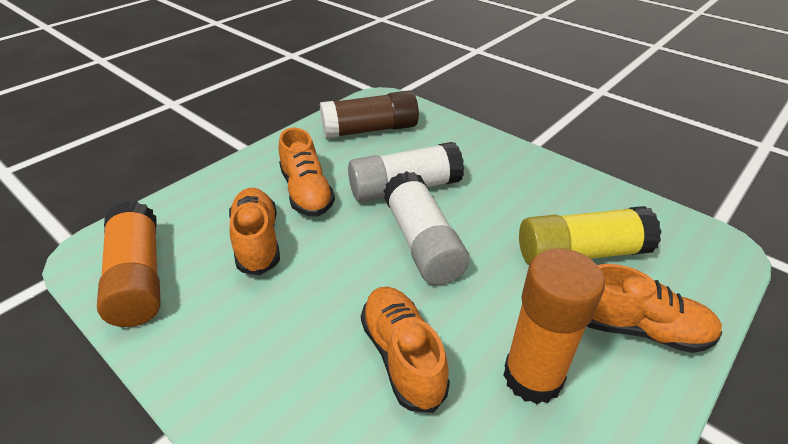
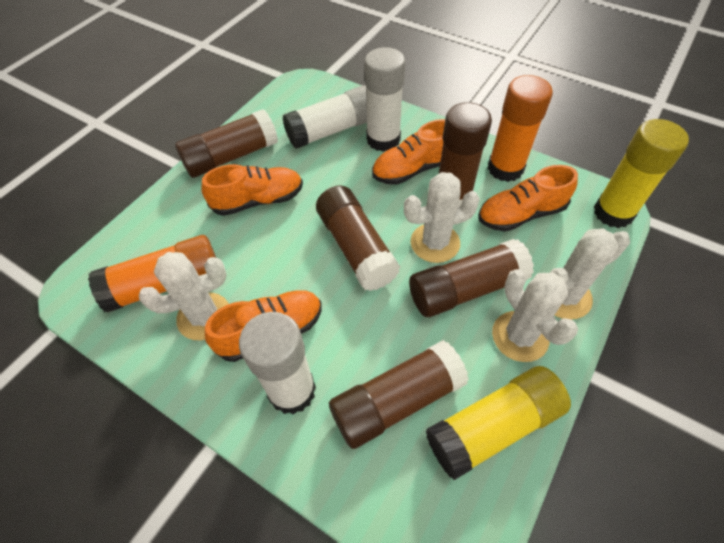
brown glue stick: 1 -> 5
white cactus: 0 -> 4
white glue stick: 2 -> 3
yellow glue stick: 1 -> 2

